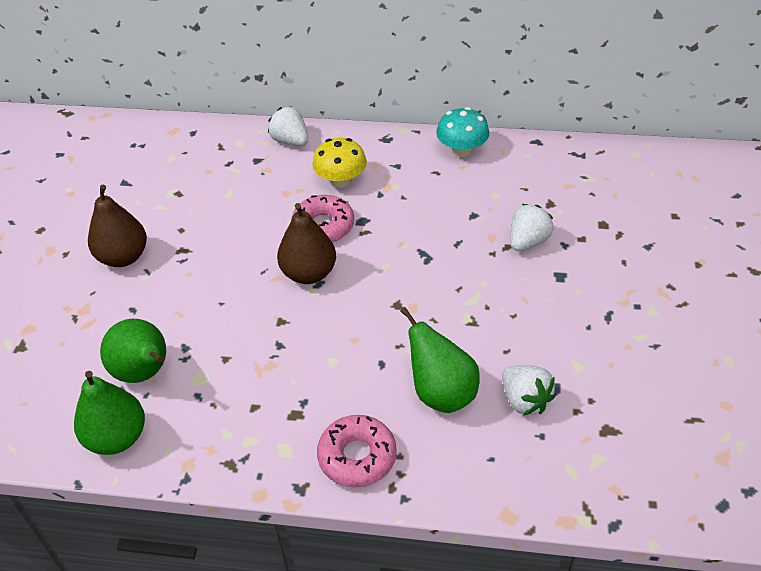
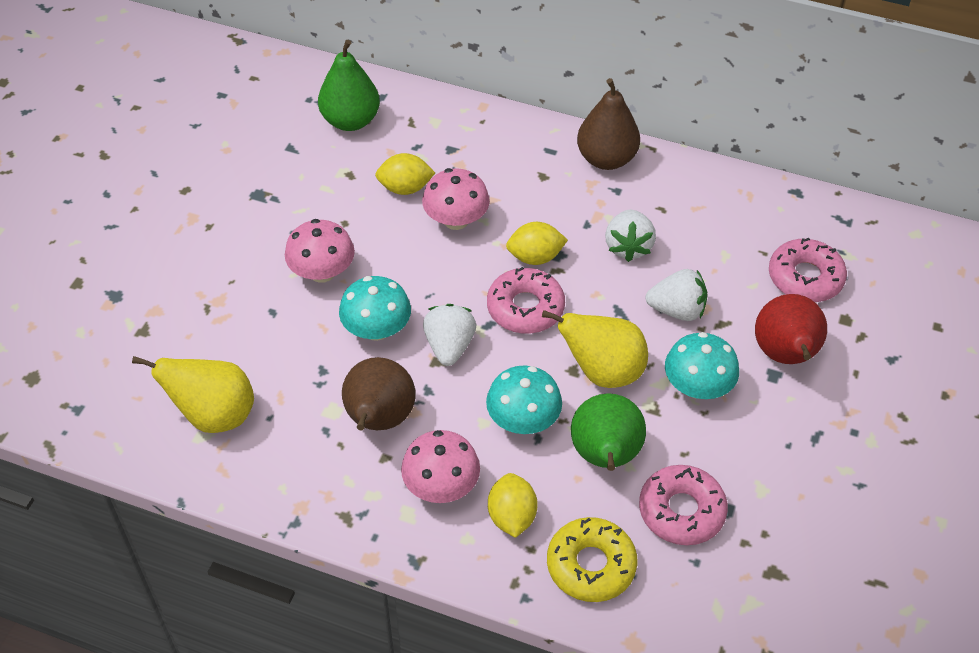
green pear: 3 -> 2
pink donut: 2 -> 3
pink mushroom: 0 -> 3
red pear: 0 -> 1
turquoise mushroom: 1 -> 3
yellow donut: 0 -> 1
yellow lemon: 0 -> 3
yellow mushroom: 1 -> 0
yellow pear: 0 -> 2

